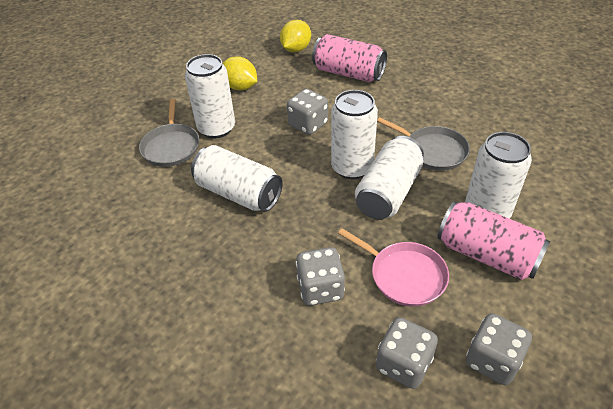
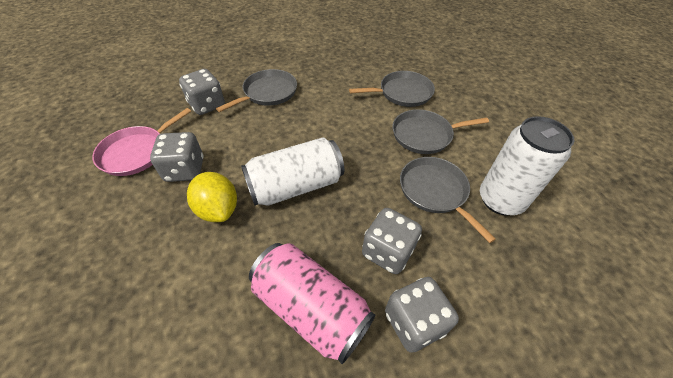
grey pan: 2 -> 4
pink can: 2 -> 1
white can: 5 -> 2
yellow lemon: 2 -> 1

